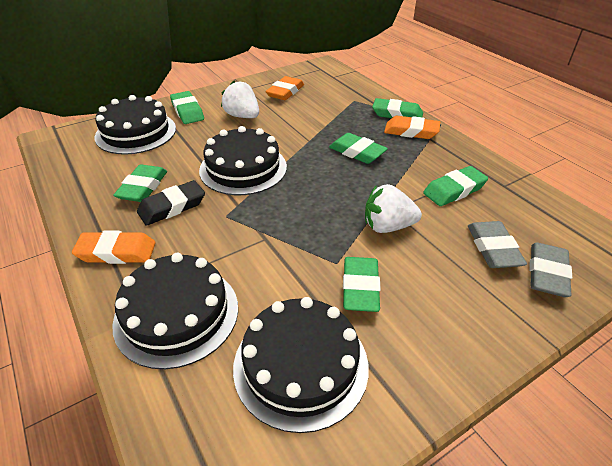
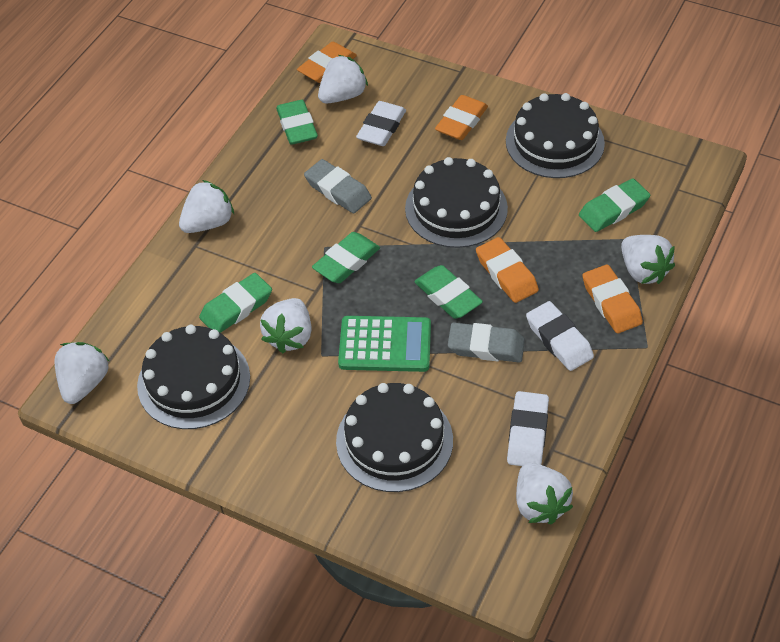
black eraser: 1 -> 0
green calculator: 0 -> 1
green eraser: 6 -> 5
orange eraser: 3 -> 4
white eraser: 0 -> 3
white strawberry: 2 -> 6

